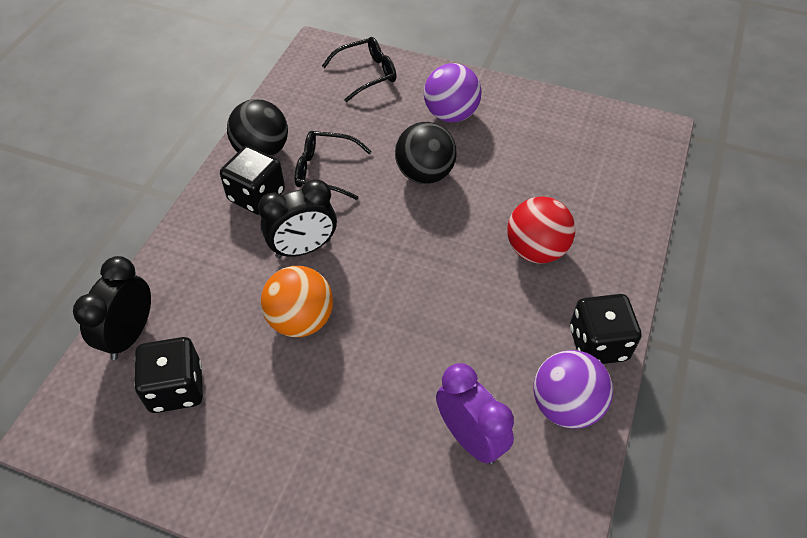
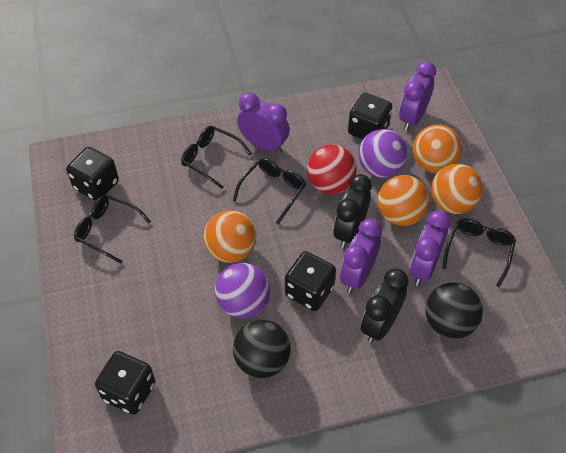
black dice: 3 -> 4
black glasses: 2 -> 4
orange ball: 1 -> 4
purple clock: 1 -> 4

